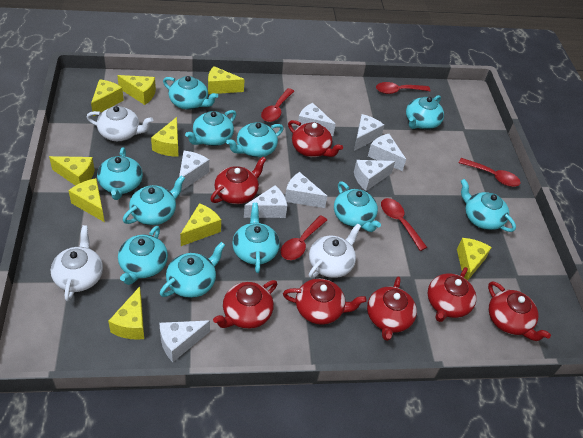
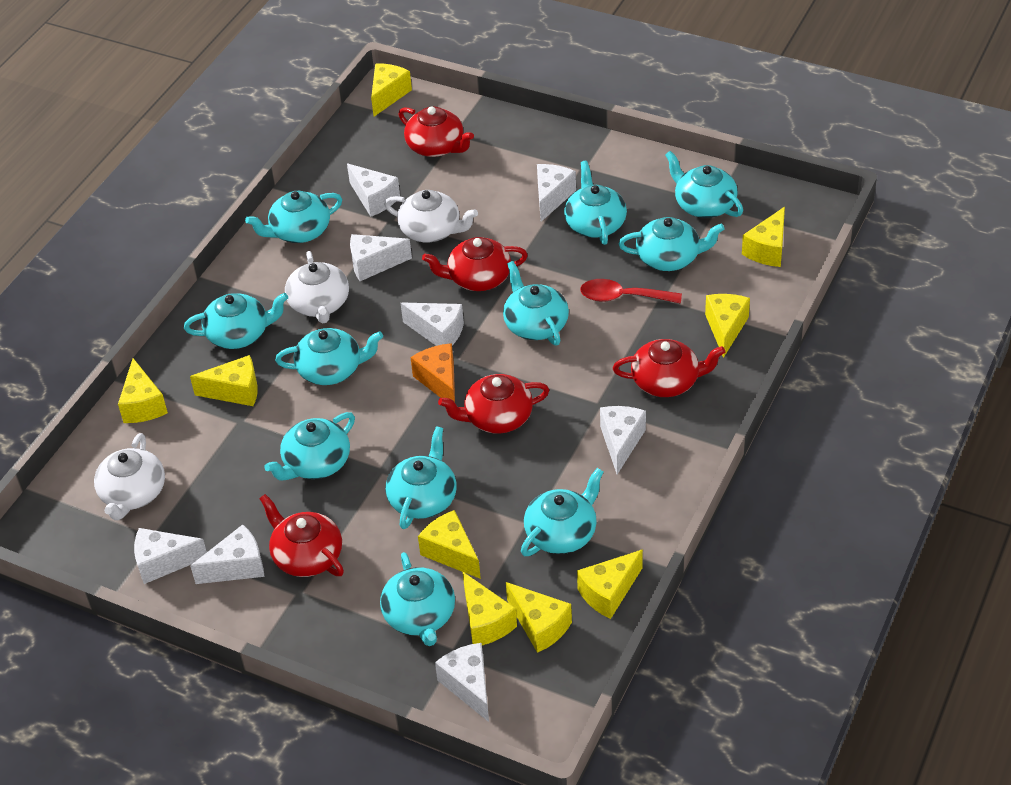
orange cheese: 0 -> 1
red spoon: 5 -> 1
red teapot: 7 -> 5

